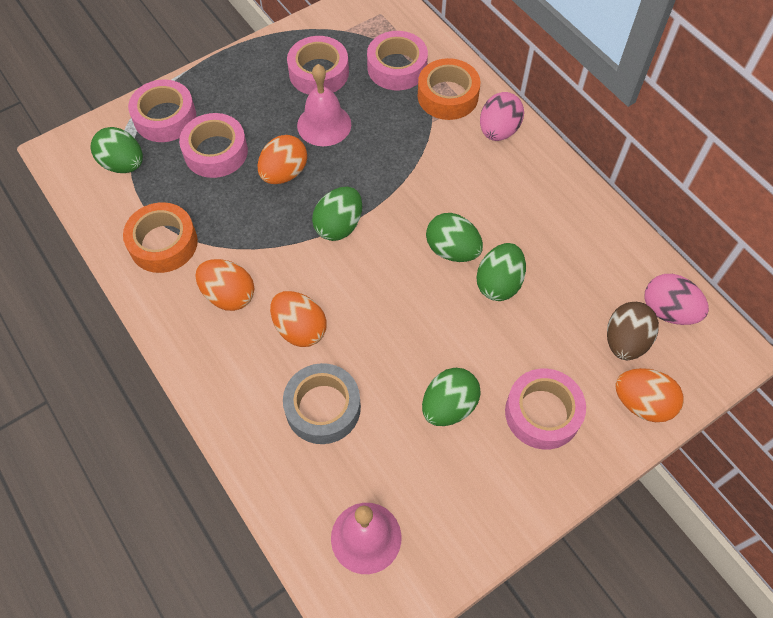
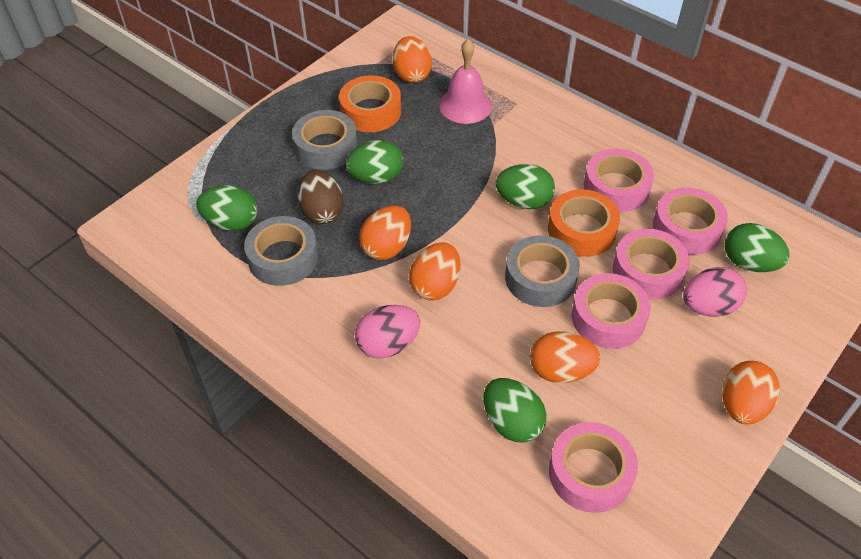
grey tape: 1 -> 3
orange egg: 4 -> 5
pink bell: 2 -> 1

